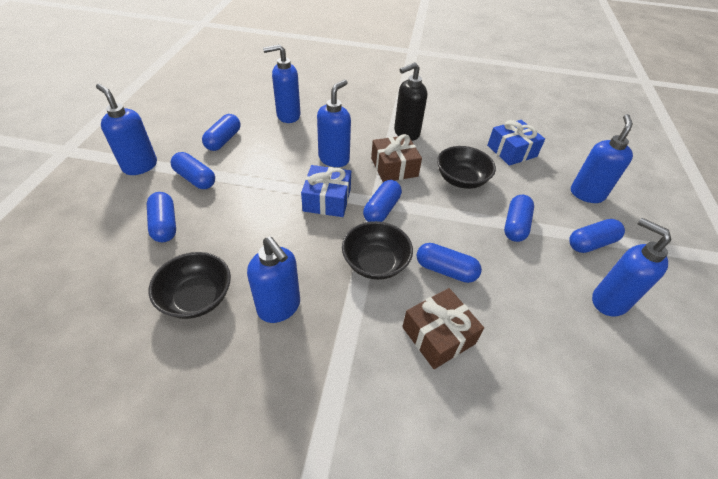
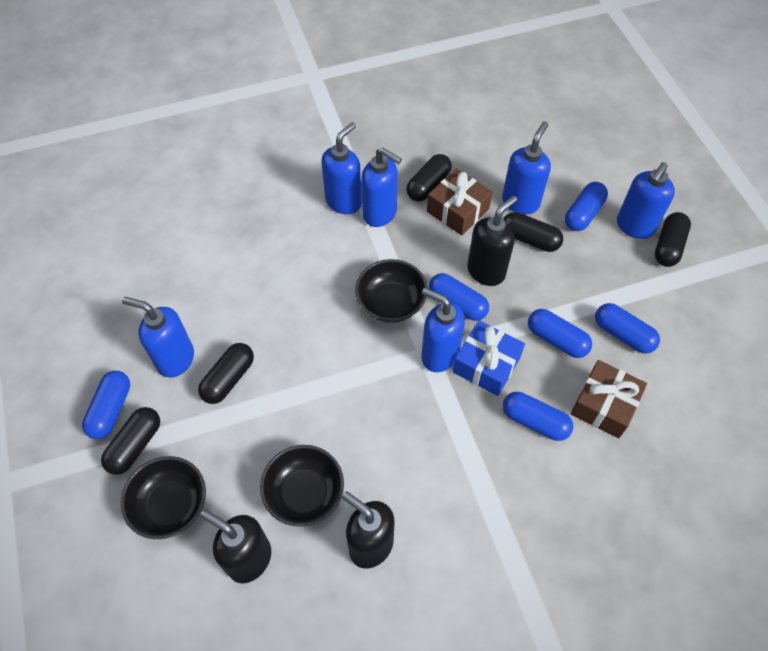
black capsule: 0 -> 5
black soap dispenser: 1 -> 3
blue capsule: 7 -> 6
blue gift: 2 -> 1

